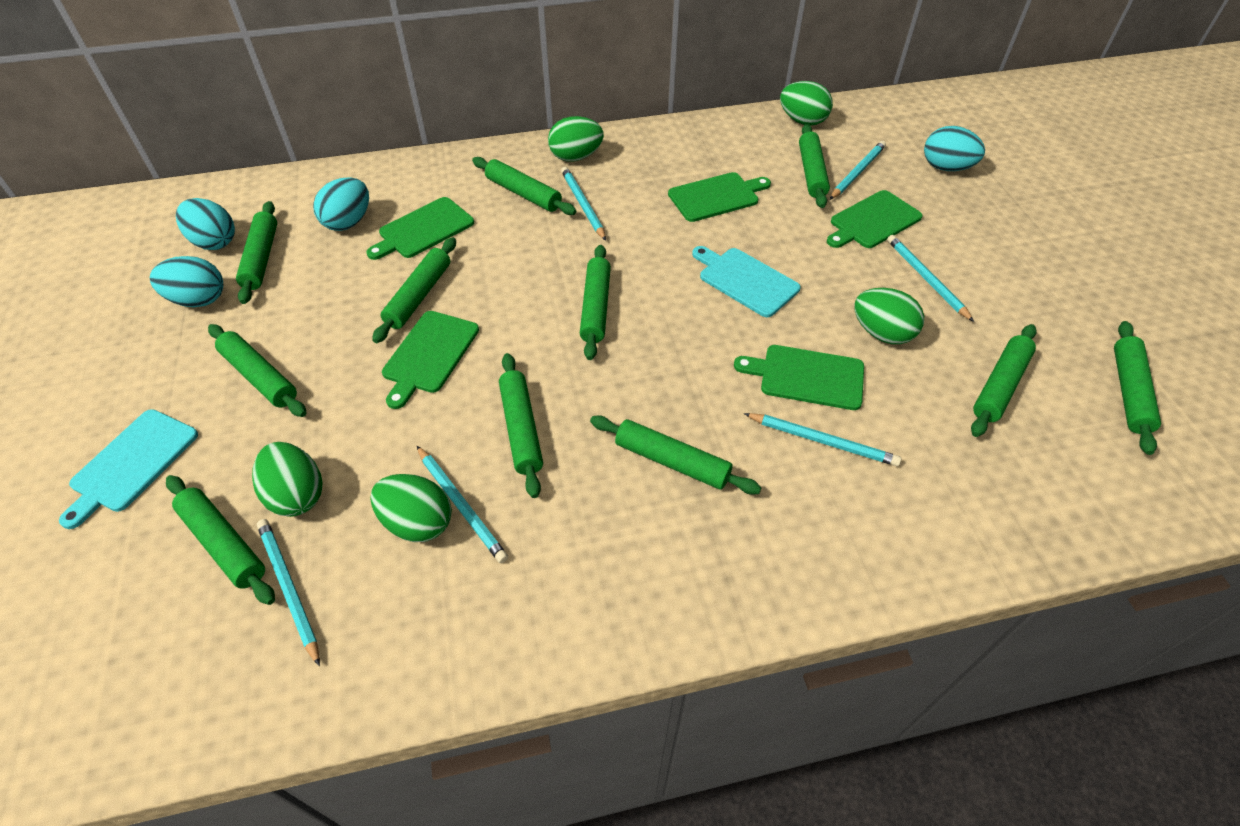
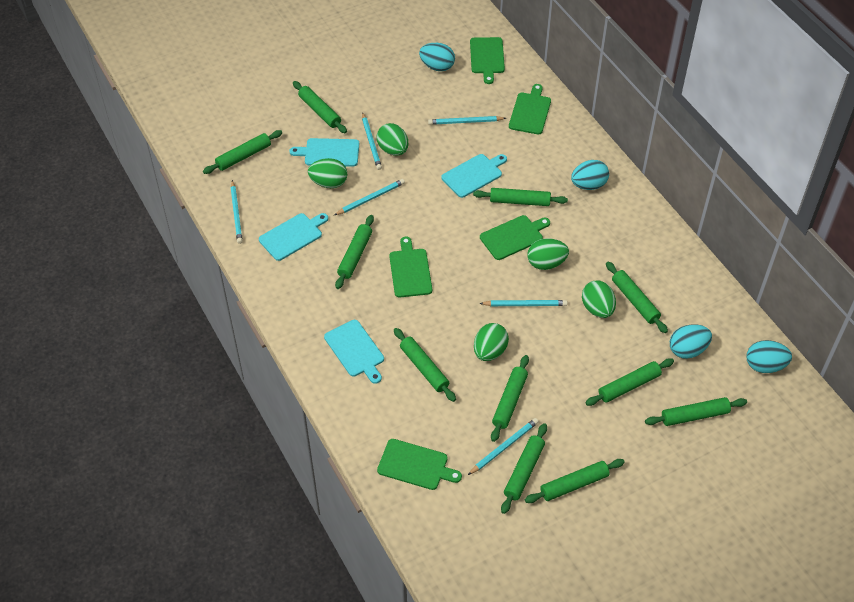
turquoise cutting board: 2 -> 4

